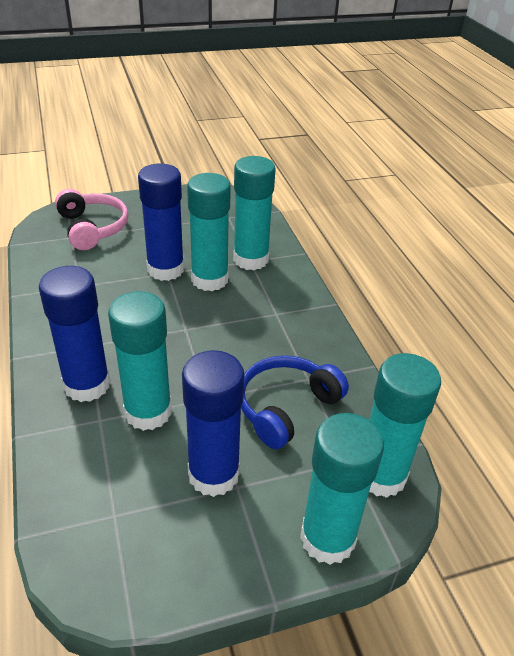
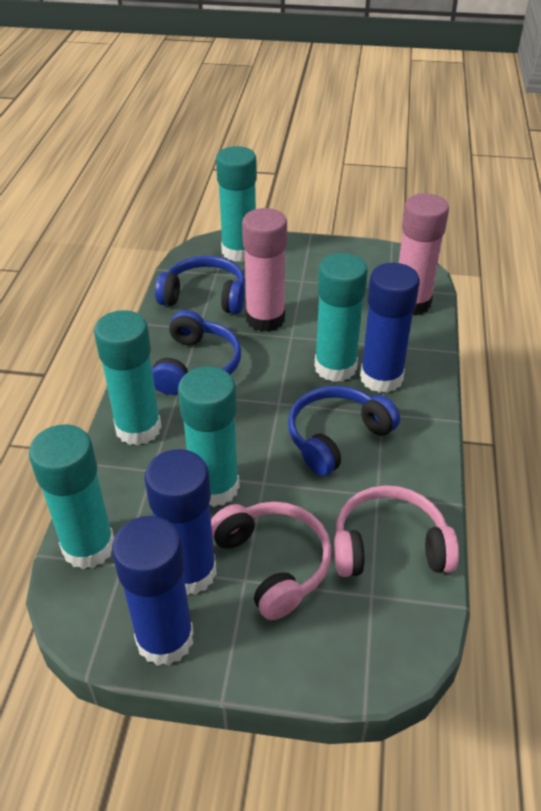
blue headphones: 1 -> 3
pink glue stick: 0 -> 2
pink headphones: 1 -> 2

